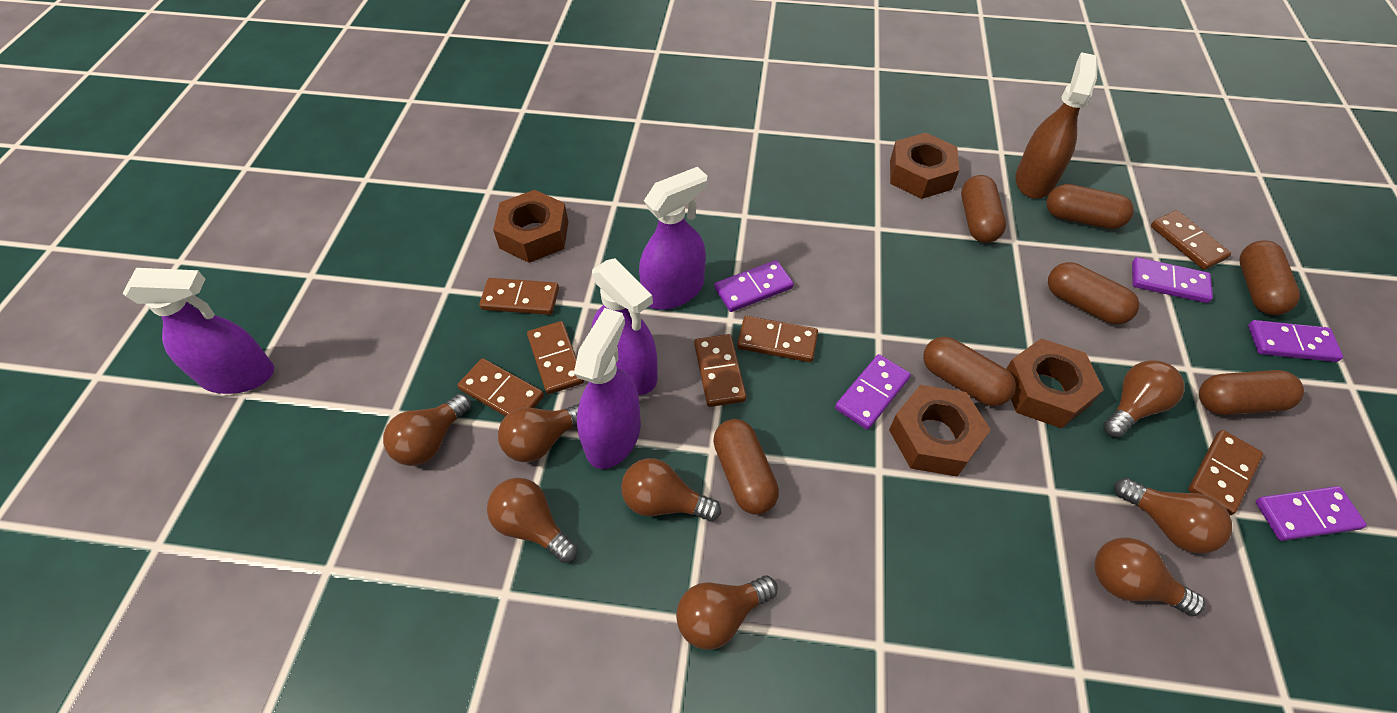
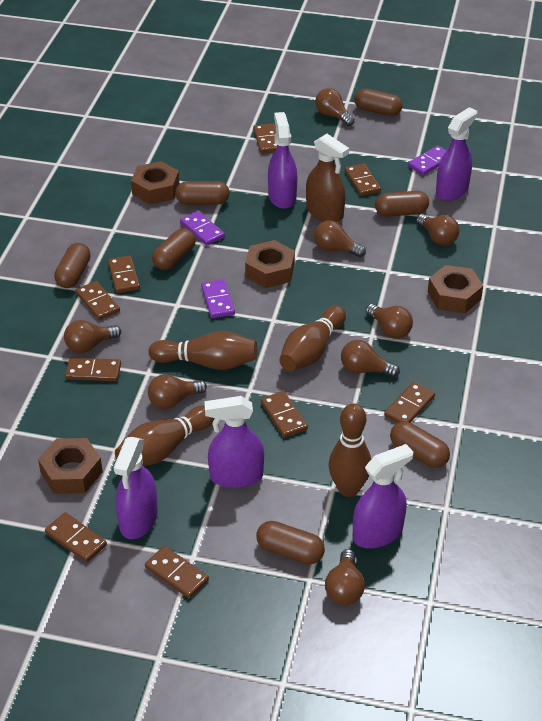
brown bowling pin: 0 -> 4
brown domino: 7 -> 9
purple domino: 5 -> 3
purple spray bottle: 4 -> 5

